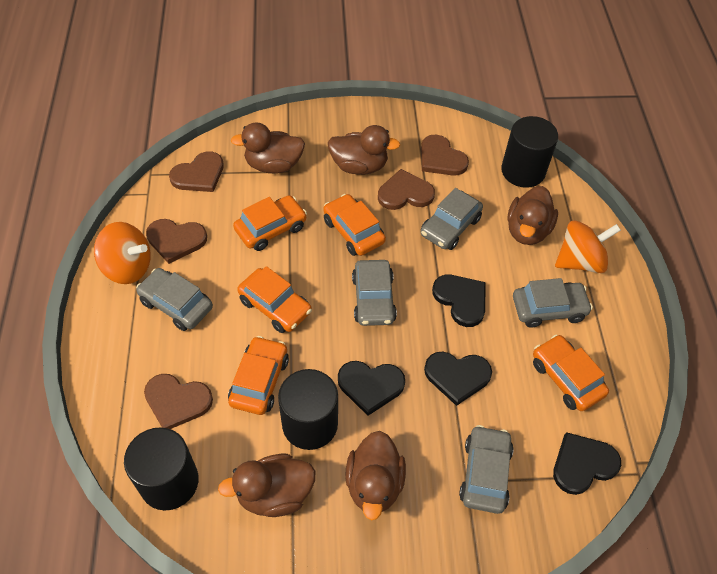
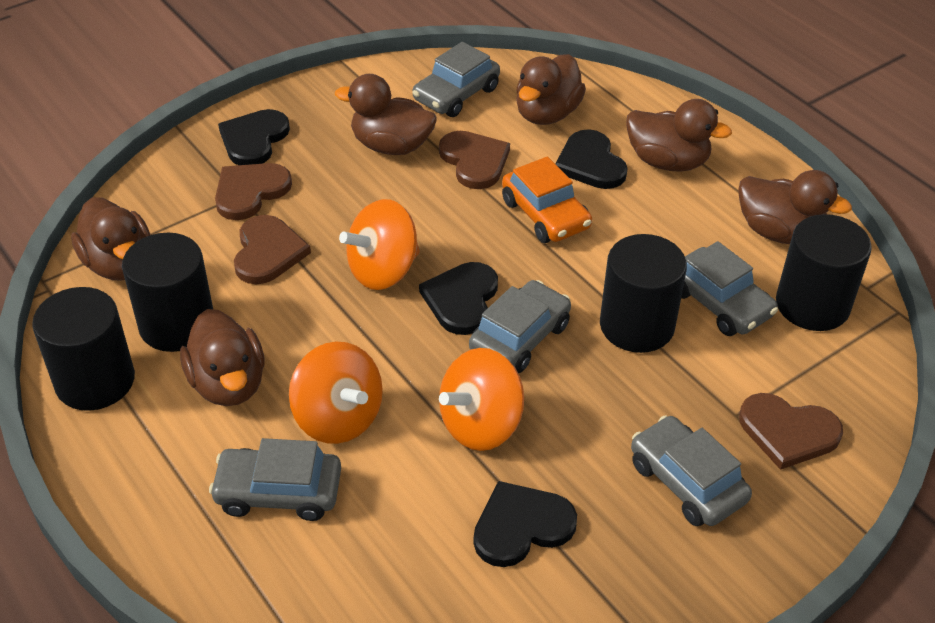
black cylinder: 3 -> 4
brown duck: 5 -> 6
brown heart: 5 -> 4
orange car: 5 -> 1
orange spinning top: 2 -> 3

